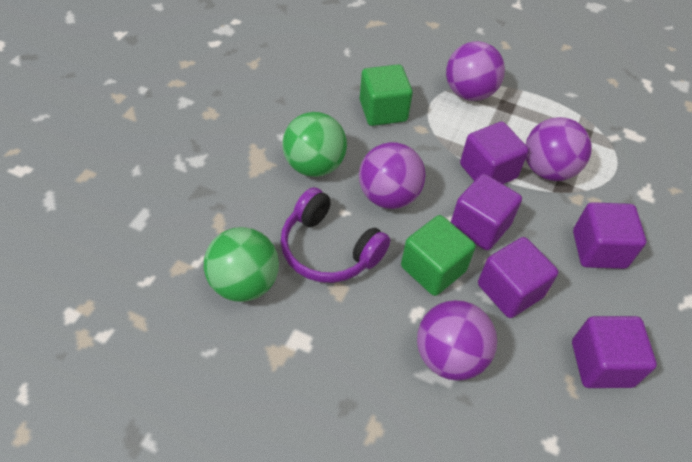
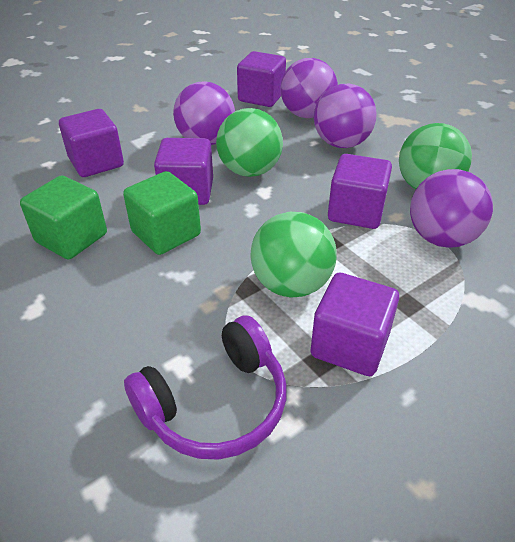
green ball: 2 -> 3

